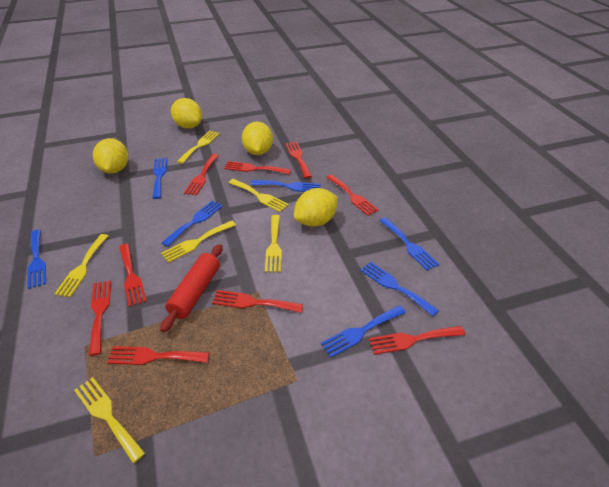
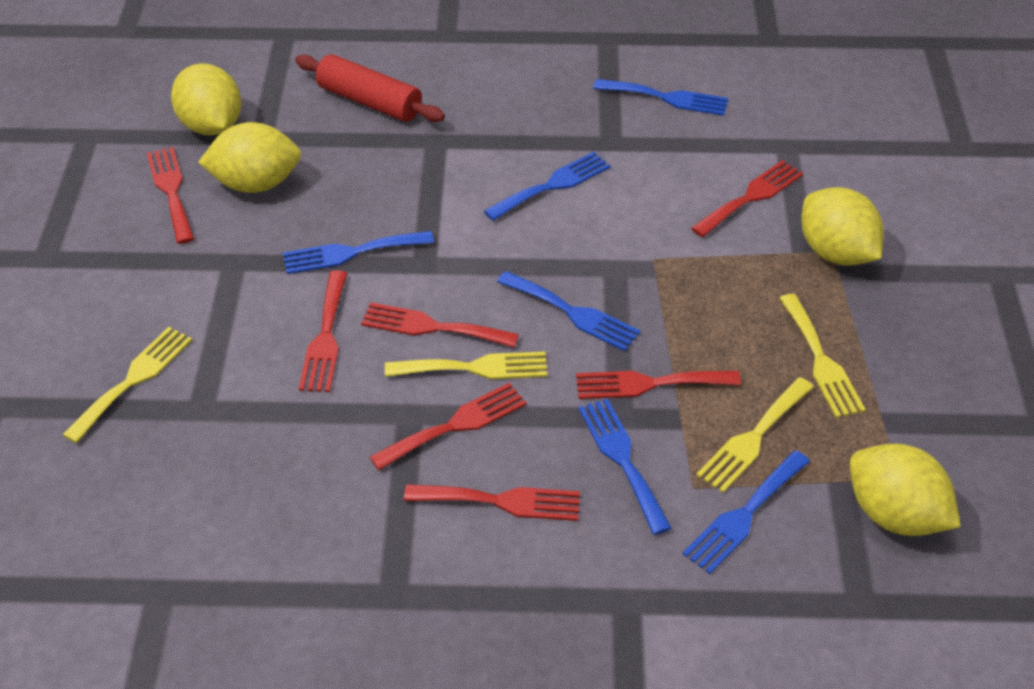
blue fork: 7 -> 6
red fork: 9 -> 7
yellow fork: 6 -> 4

